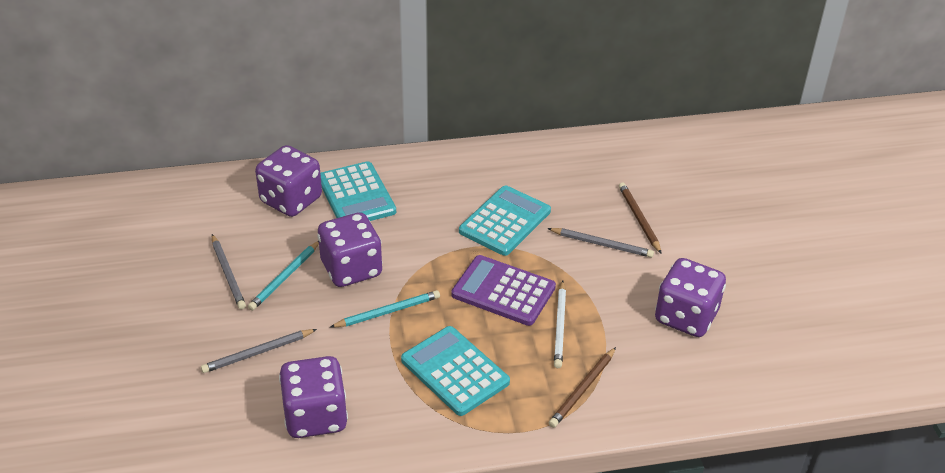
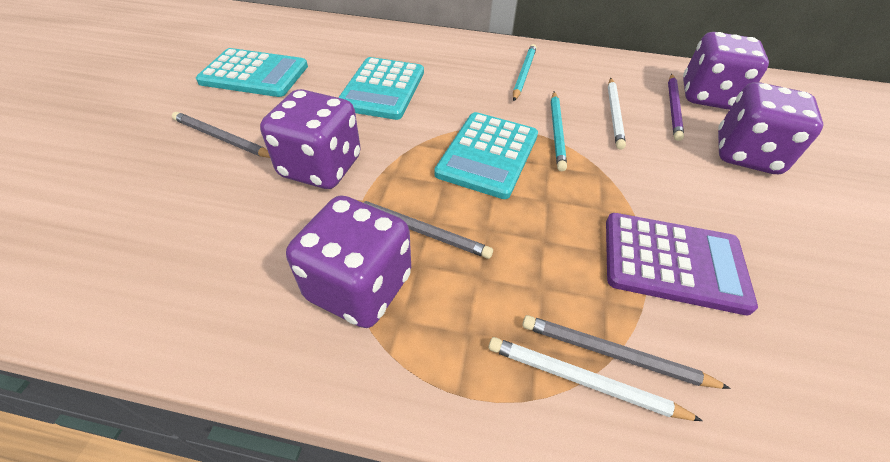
brown pencil: 2 -> 0
purple pencil: 0 -> 1
white pencil: 1 -> 2

